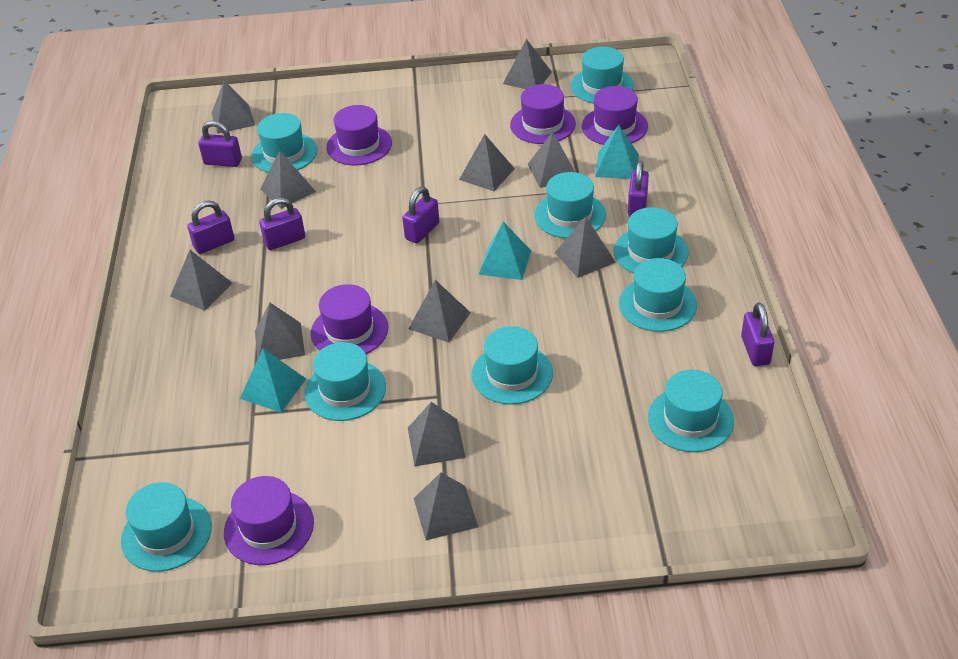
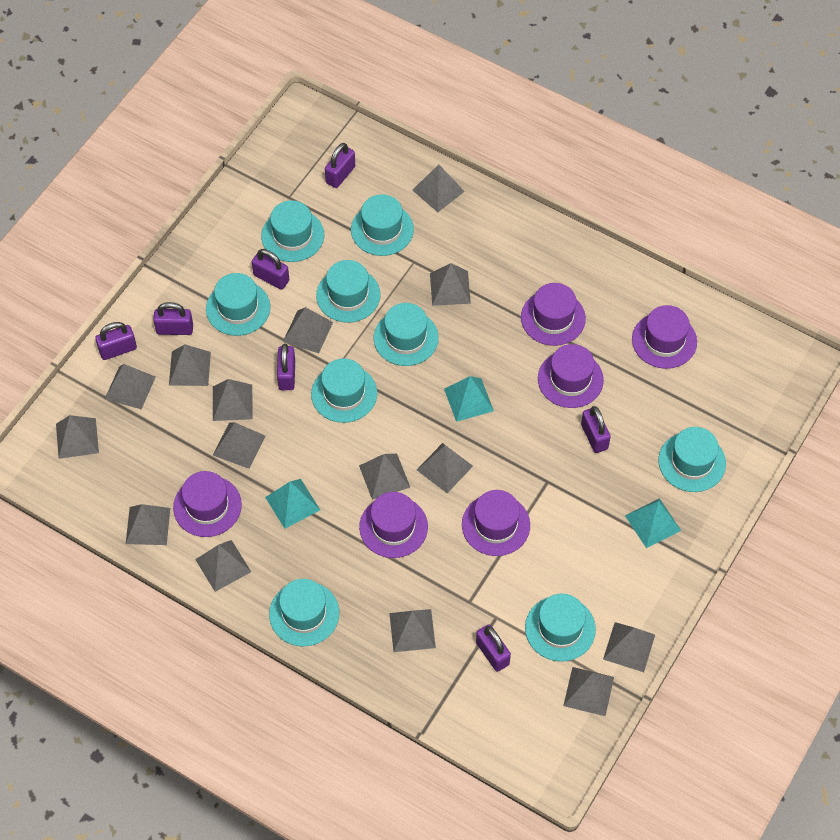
grey pyramid: 11 -> 15
purple hat: 5 -> 6
purple padlock: 6 -> 7

